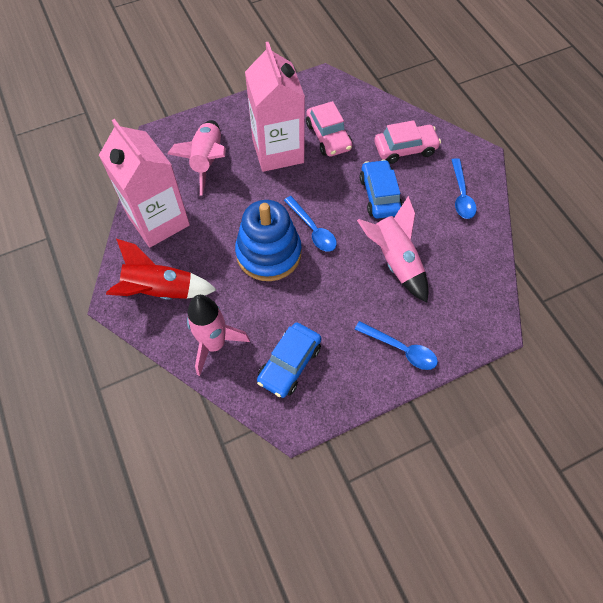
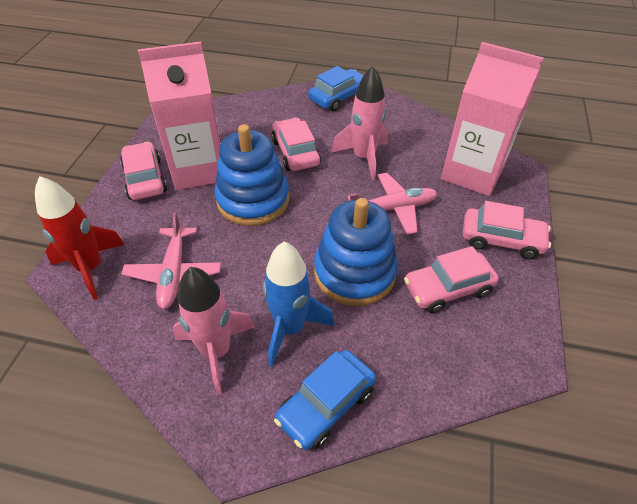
blue rocket: 0 -> 1
blue spoon: 3 -> 0
blue stacking toy: 1 -> 2
pink car: 2 -> 4
pink plane: 0 -> 2
pink rocket: 3 -> 2

